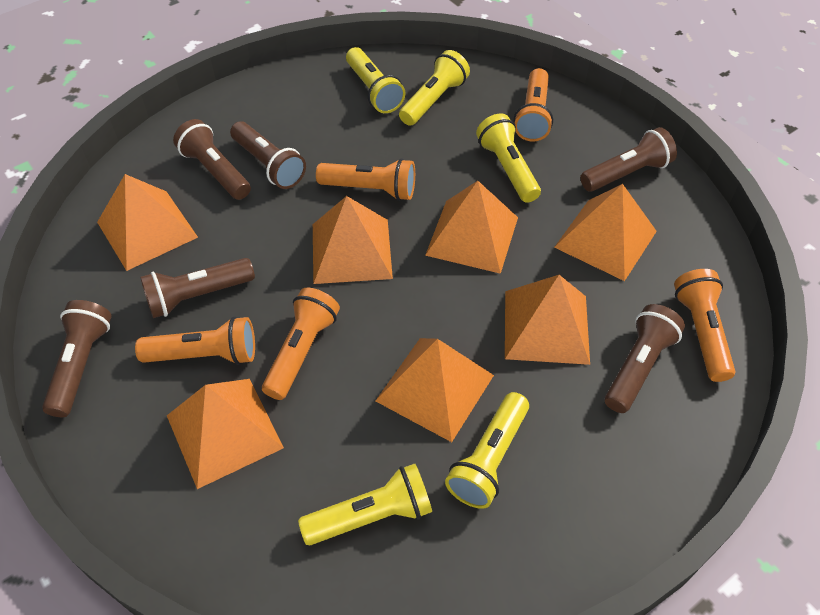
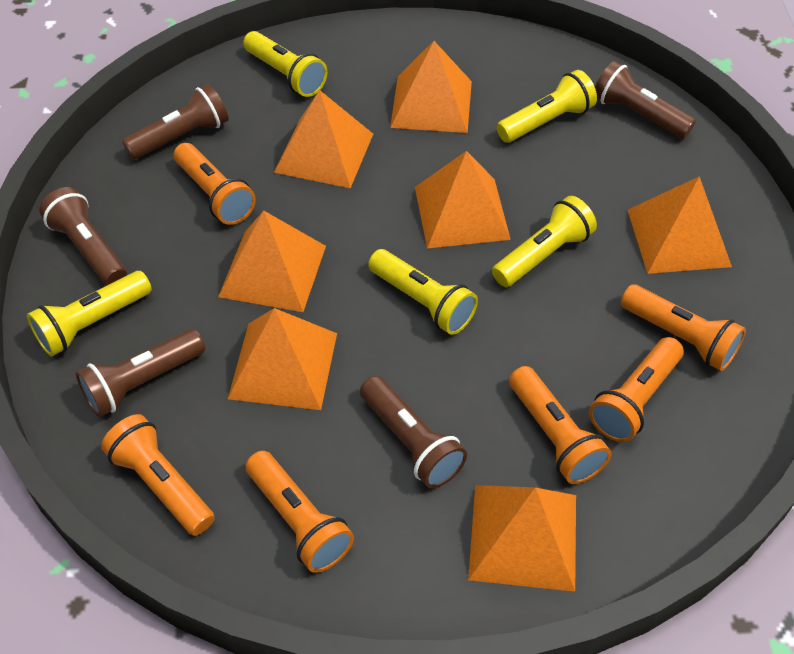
brown flashlight: 6 -> 5
orange flashlight: 5 -> 6

